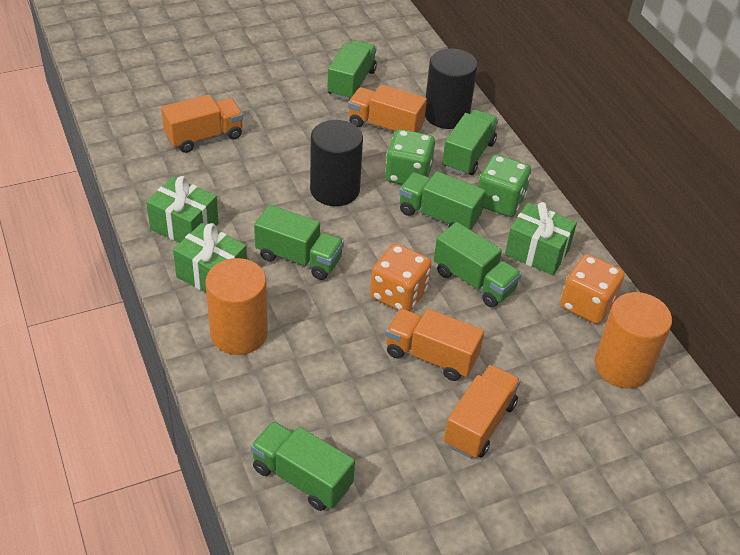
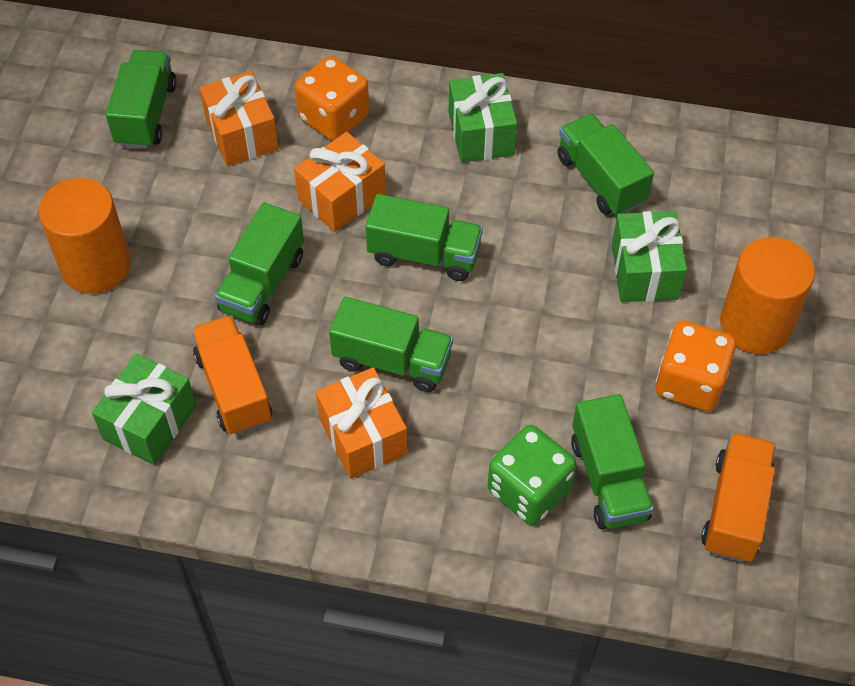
black cylinder: 2 -> 0
green dice: 2 -> 1
orange gift: 0 -> 3
orange truck: 4 -> 2

